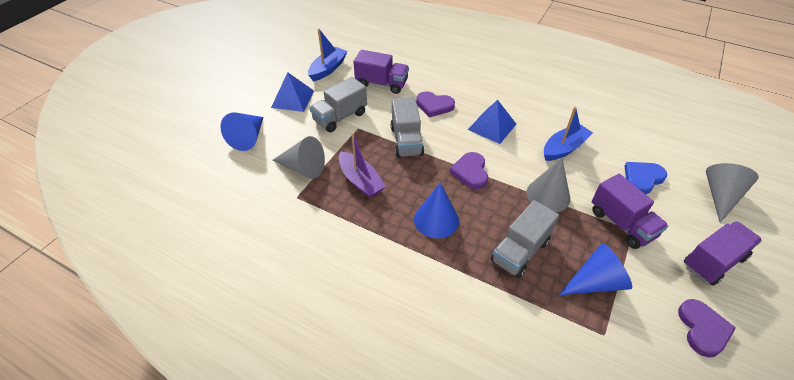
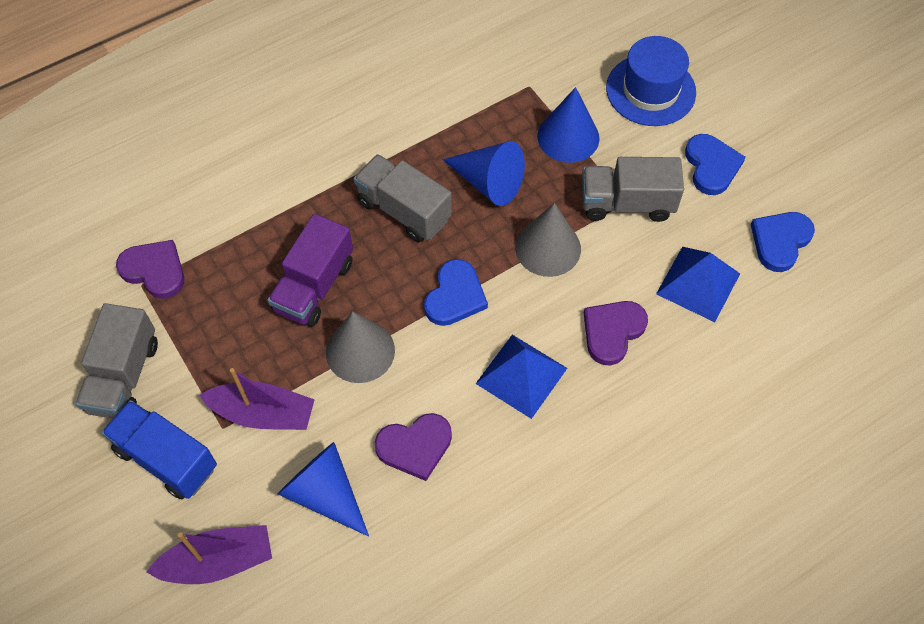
blue boat: 2 -> 0
blue hat: 0 -> 1
blue heart: 1 -> 3
blue truck: 0 -> 1
grey cone: 3 -> 2
purple boat: 1 -> 2
purple truck: 3 -> 1

